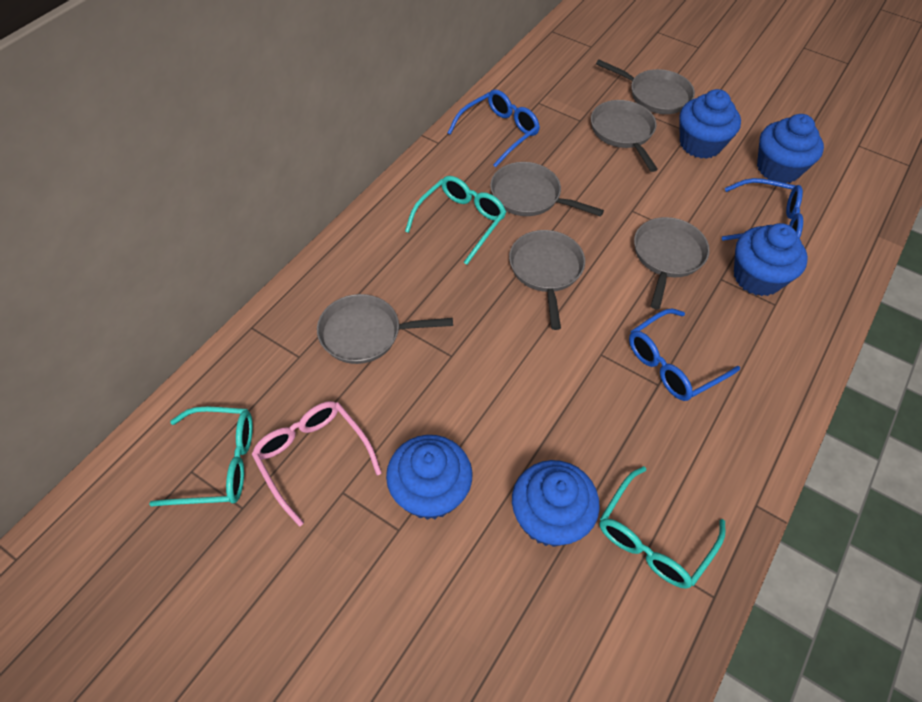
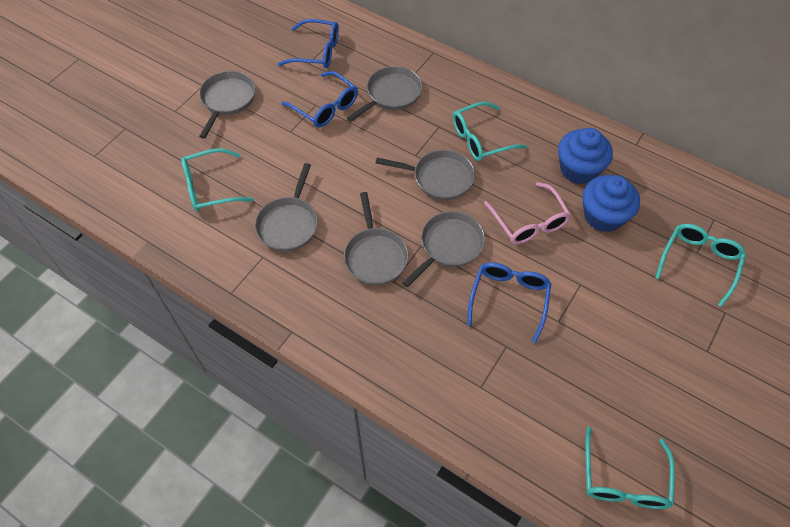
blue cupcake: 5 -> 2
turquoise glasses: 3 -> 4

